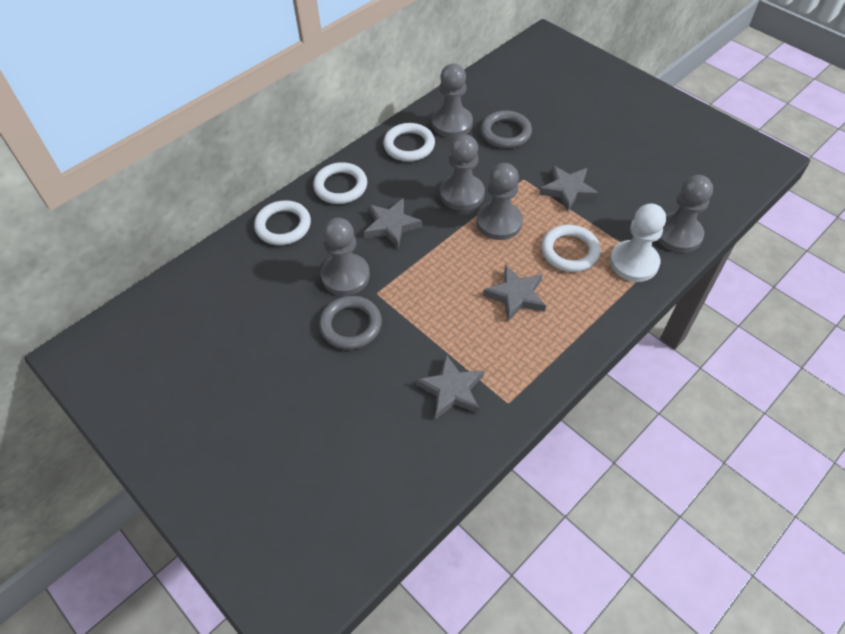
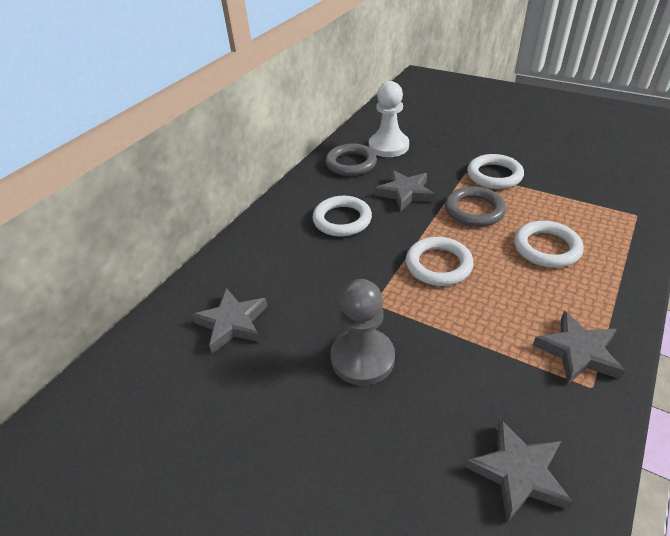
grey pawn: 5 -> 1

